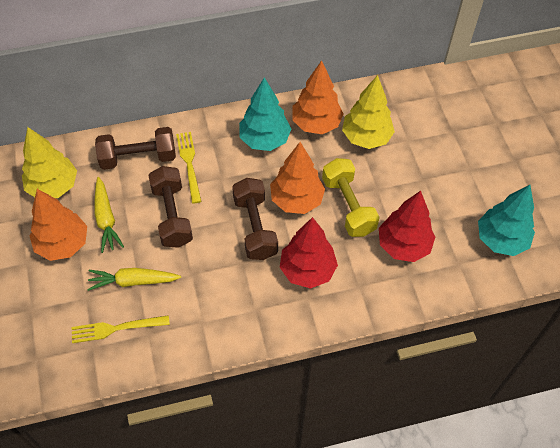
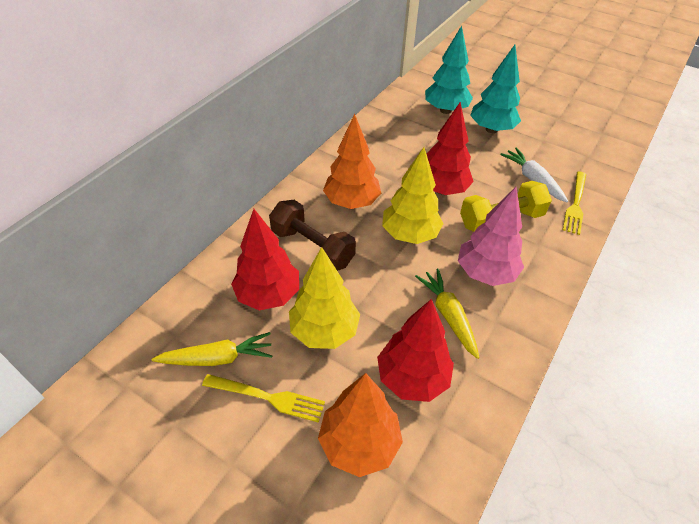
brown dumbbell: 3 -> 1
orange tree: 3 -> 2
pink tree: 0 -> 1
red tree: 2 -> 3
white carrot: 0 -> 1

